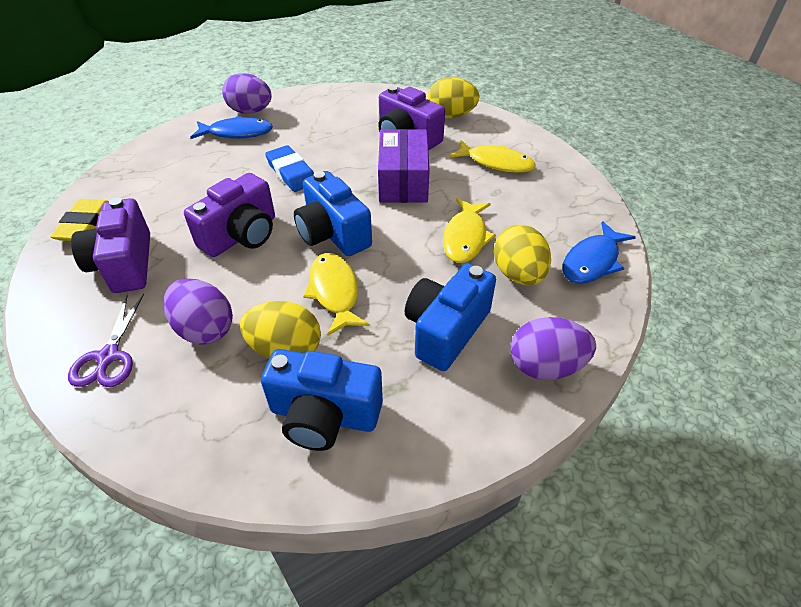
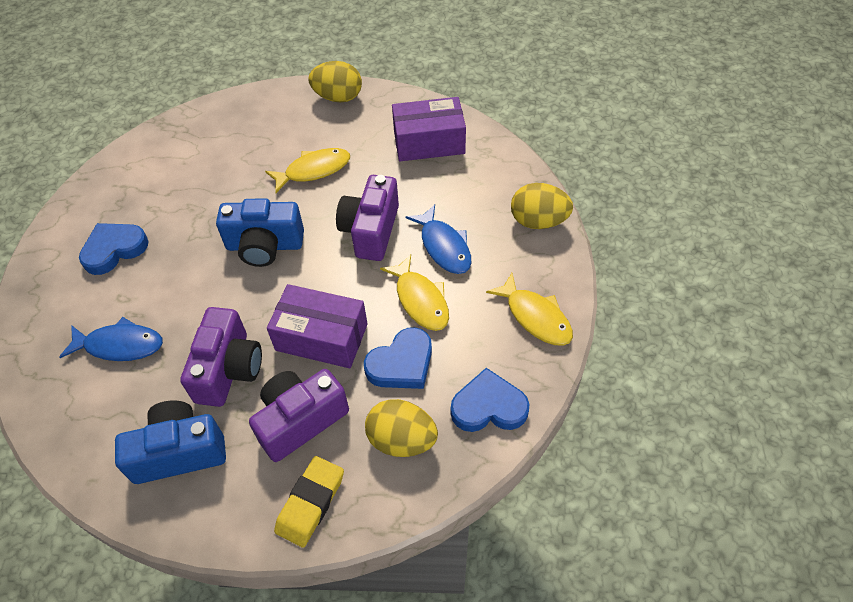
blue camera: 3 -> 2
blue eraser: 1 -> 0
blue heart: 0 -> 3
purple box: 1 -> 2
purple egg: 3 -> 0
purple scissors: 1 -> 0

